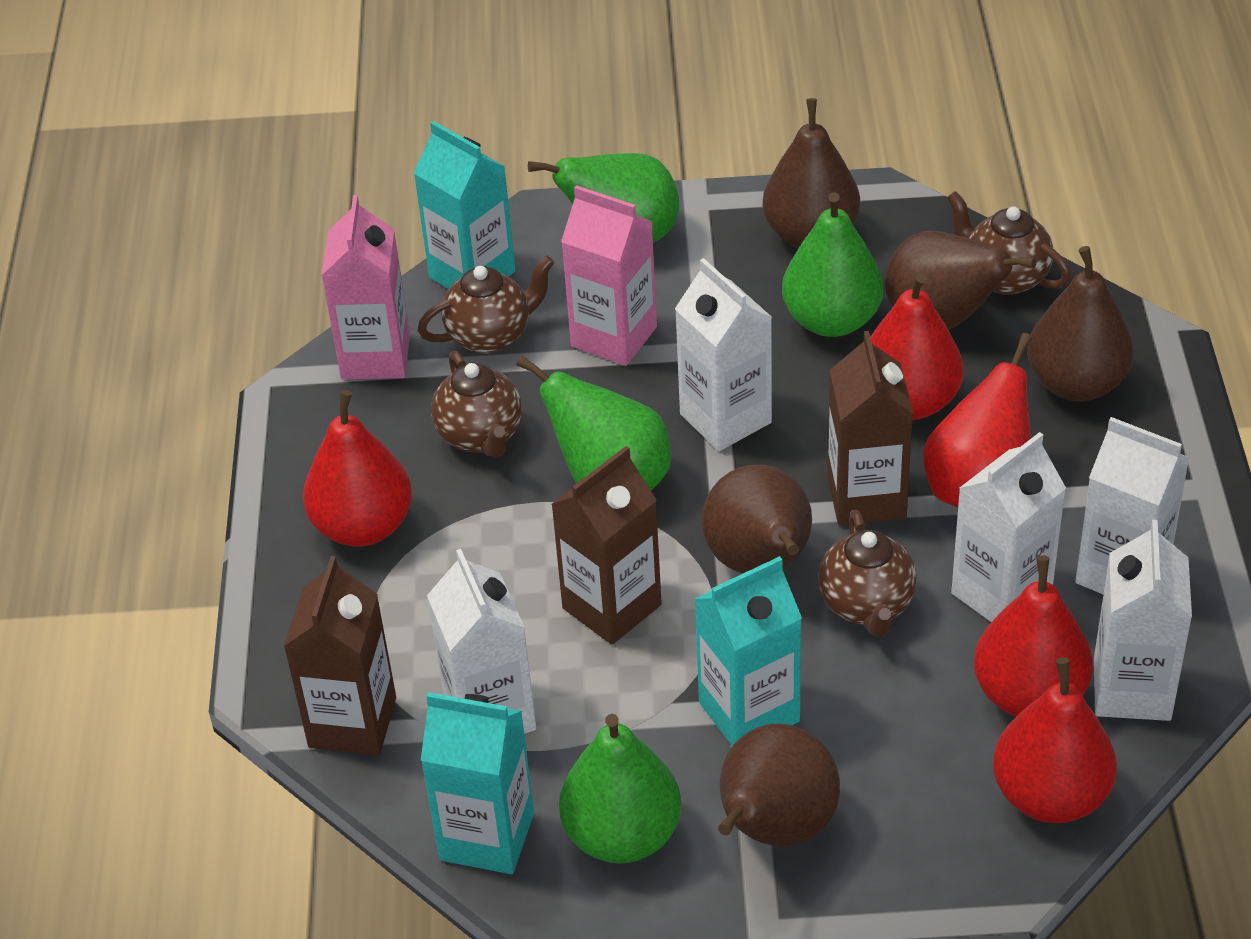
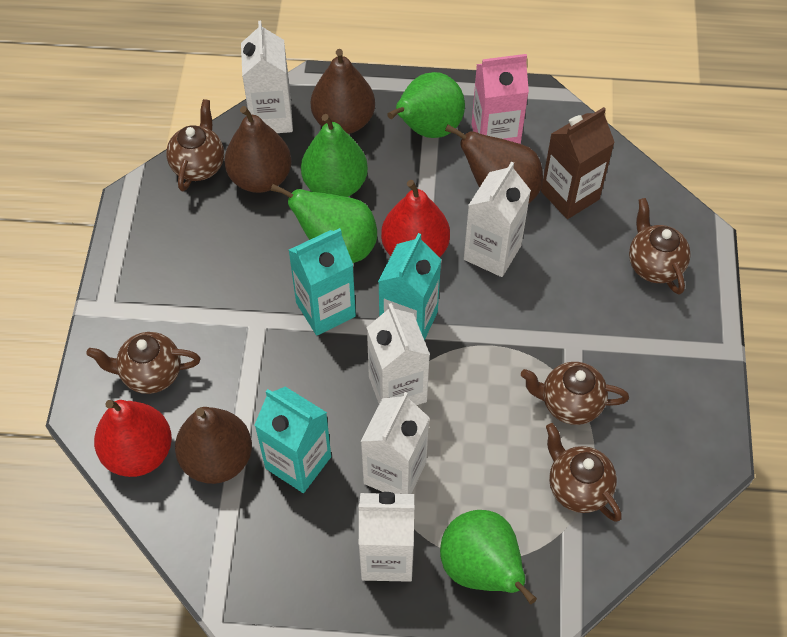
brown carton: 3 -> 1
brown pear: 5 -> 4
brown teapot: 4 -> 5
pink carton: 2 -> 1
red pear: 5 -> 2

